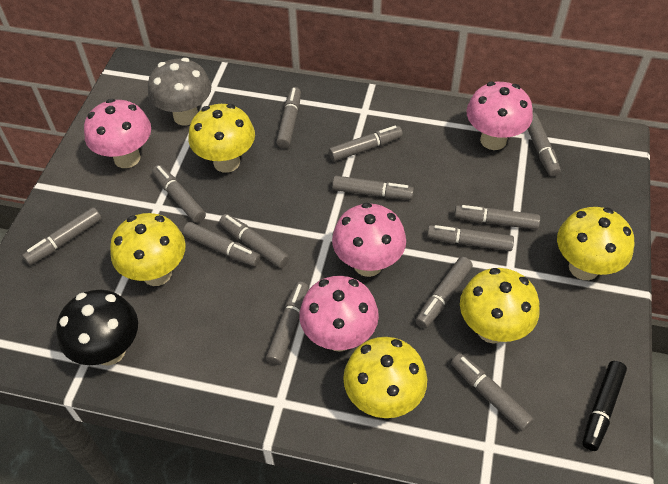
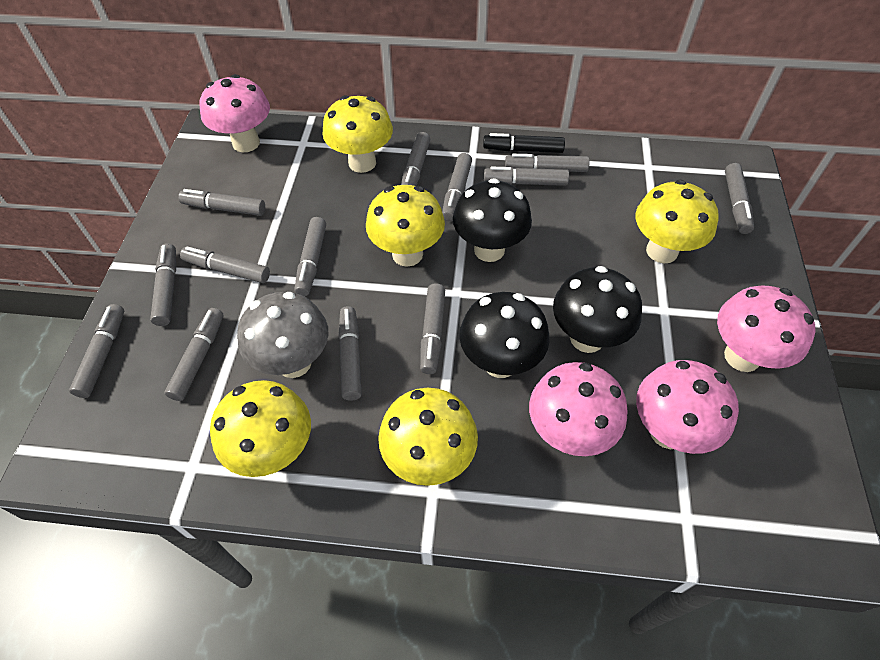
black mushroom: 1 -> 3

